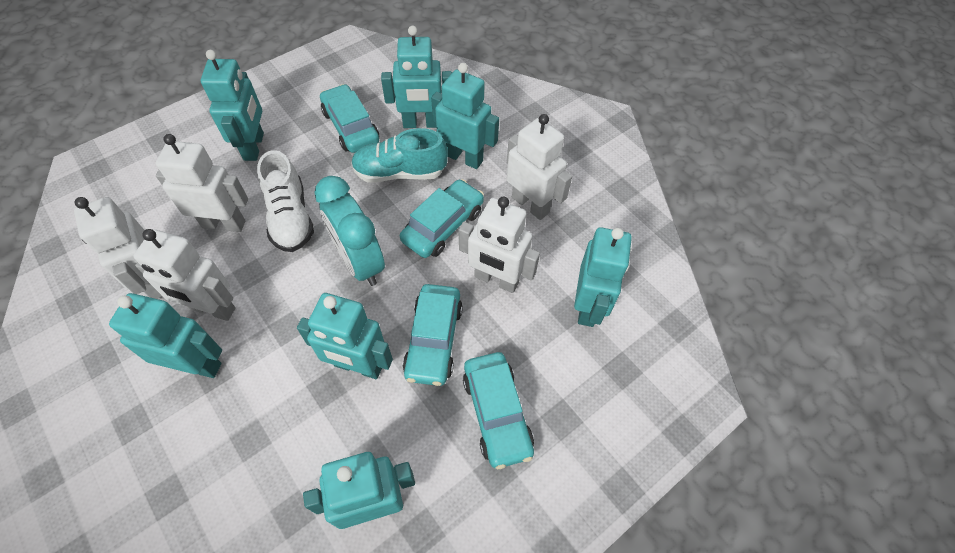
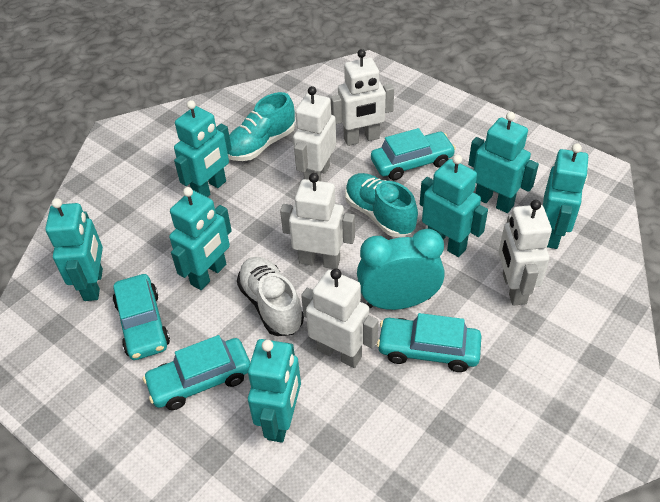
turquoise shoe: 1 -> 2

